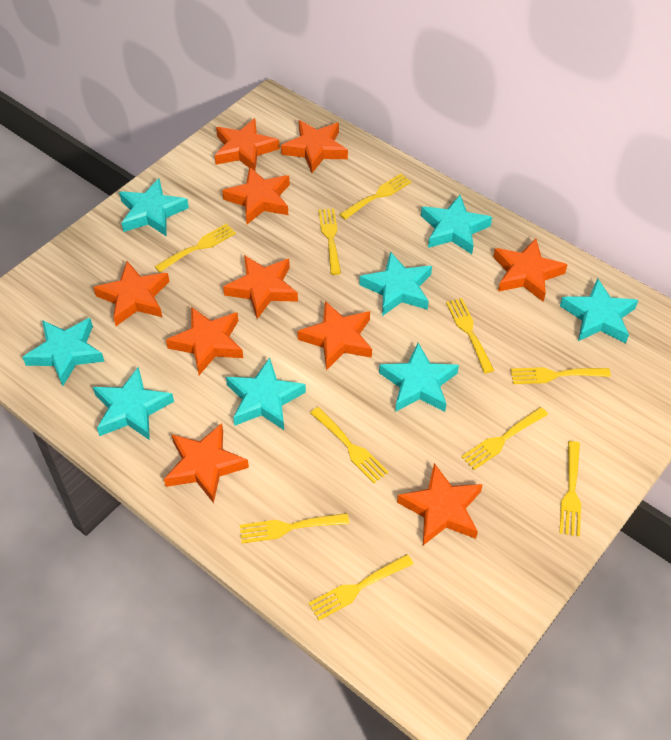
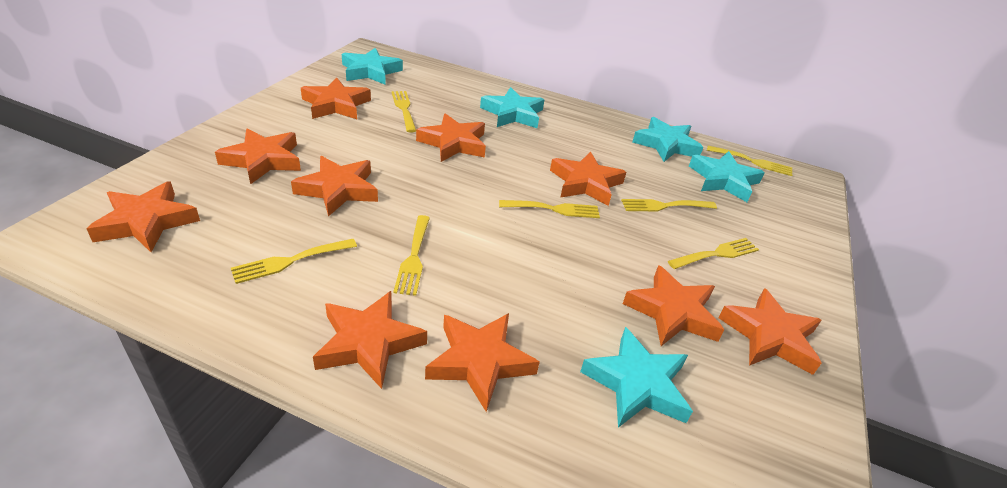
turquoise star: 8 -> 5
yellow fork: 10 -> 7

